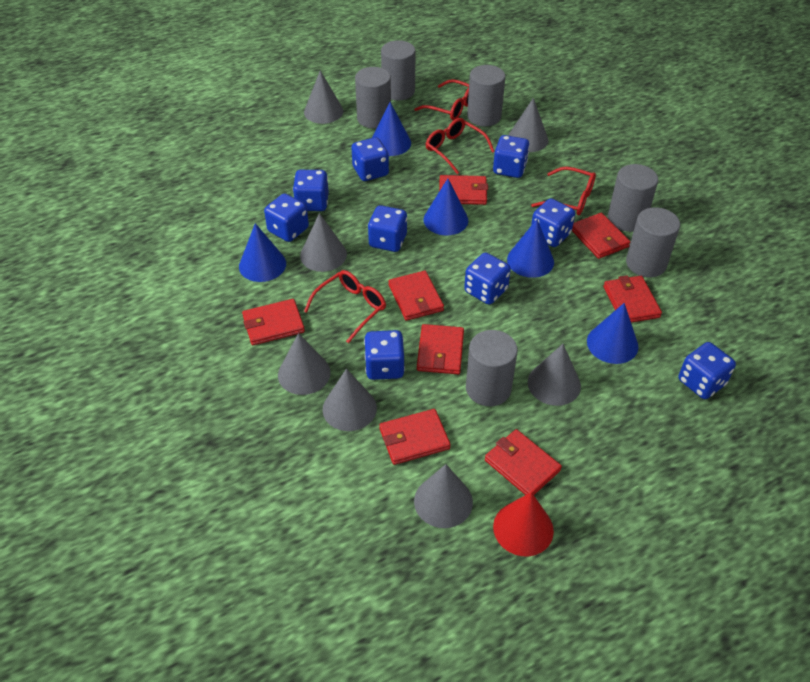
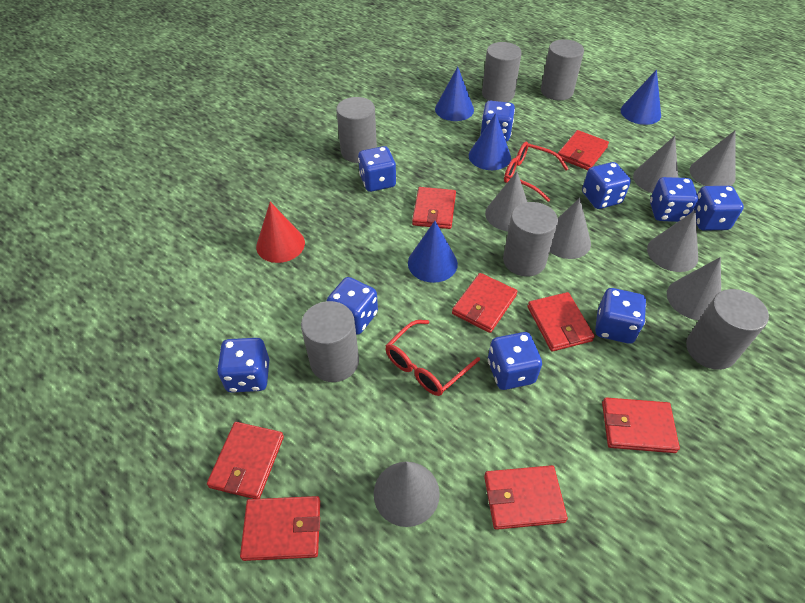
blue cone: 5 -> 4
red glasses: 4 -> 2

